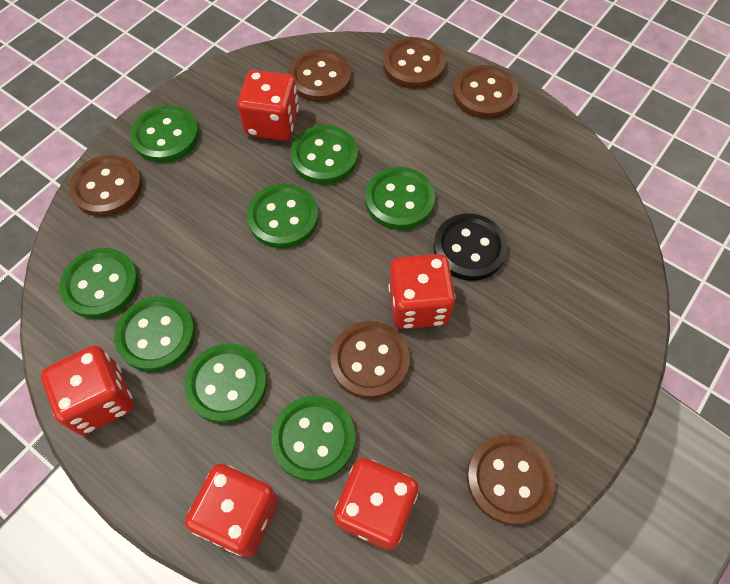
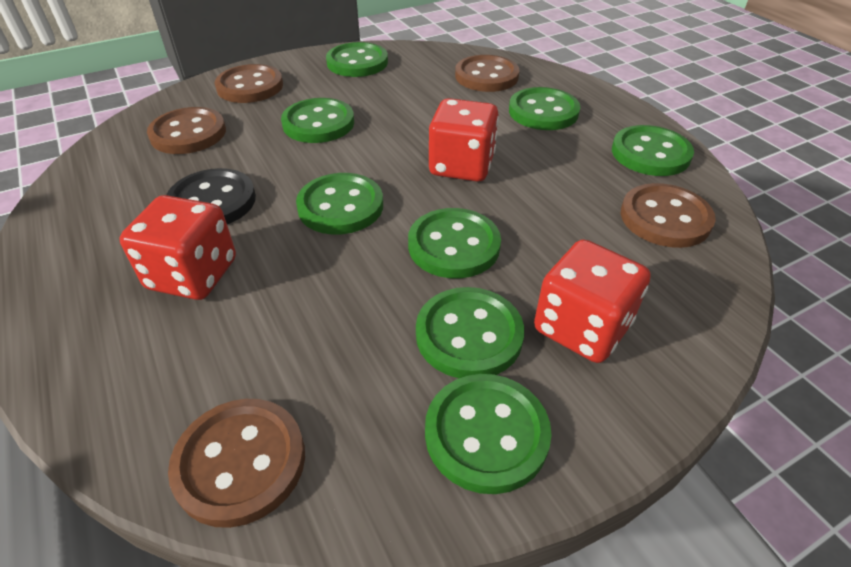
brown button: 6 -> 5
red dice: 5 -> 3

